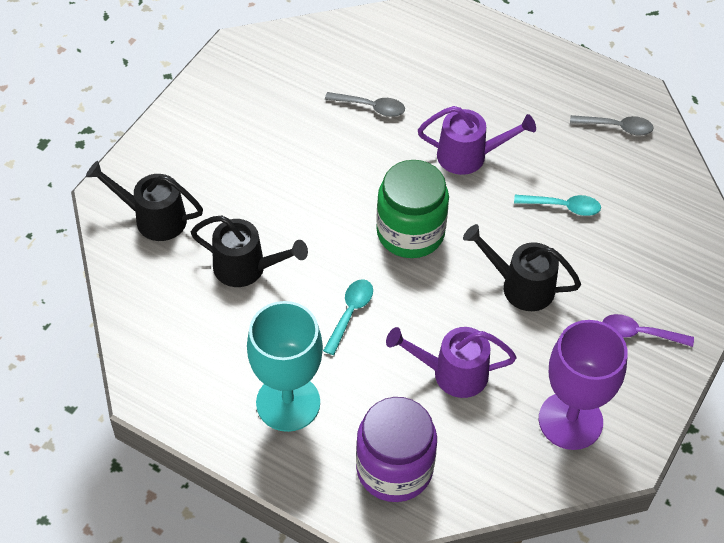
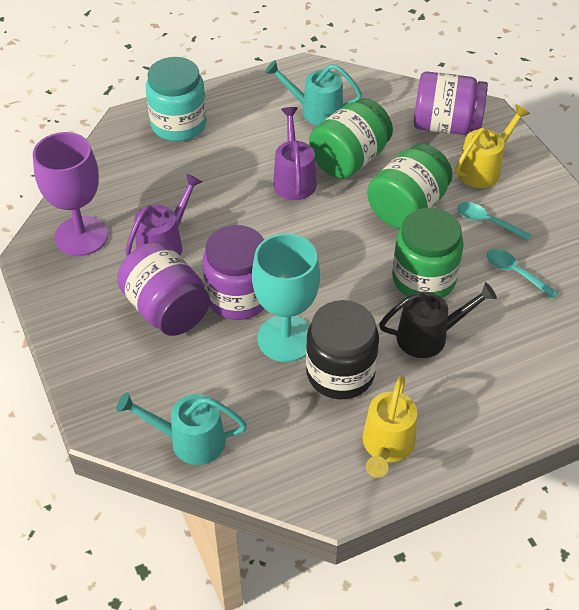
black jar: 0 -> 1
black watering can: 3 -> 1
green jar: 1 -> 3
grey spoon: 2 -> 0
purple jar: 1 -> 3
purple spoon: 1 -> 0
turquoise jar: 0 -> 1
turquoise watering can: 0 -> 2
yellow watering can: 0 -> 2

